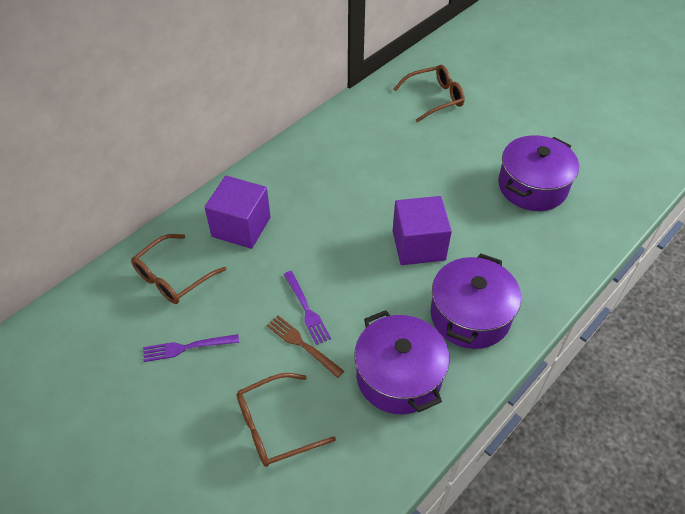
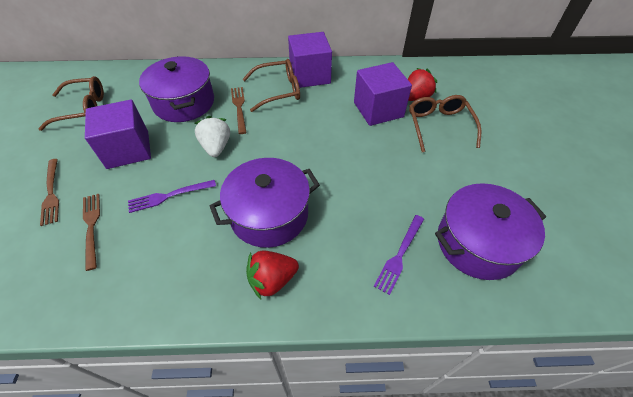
brown fork: 1 -> 3
purple cube: 2 -> 3
red strawberry: 0 -> 2
white strawberry: 0 -> 1

